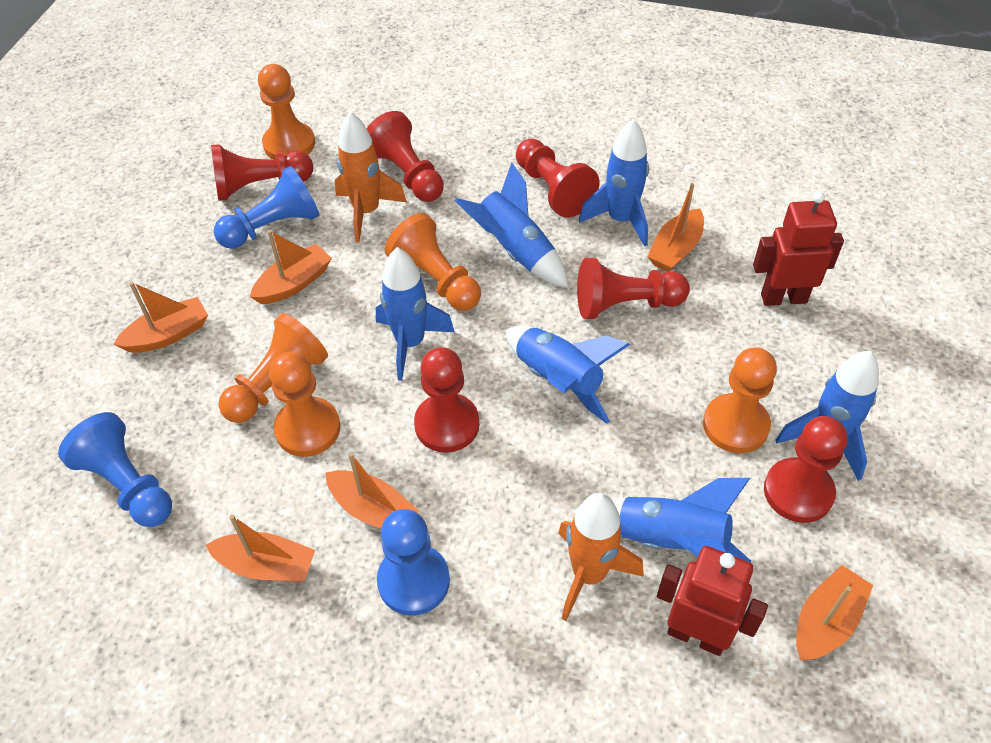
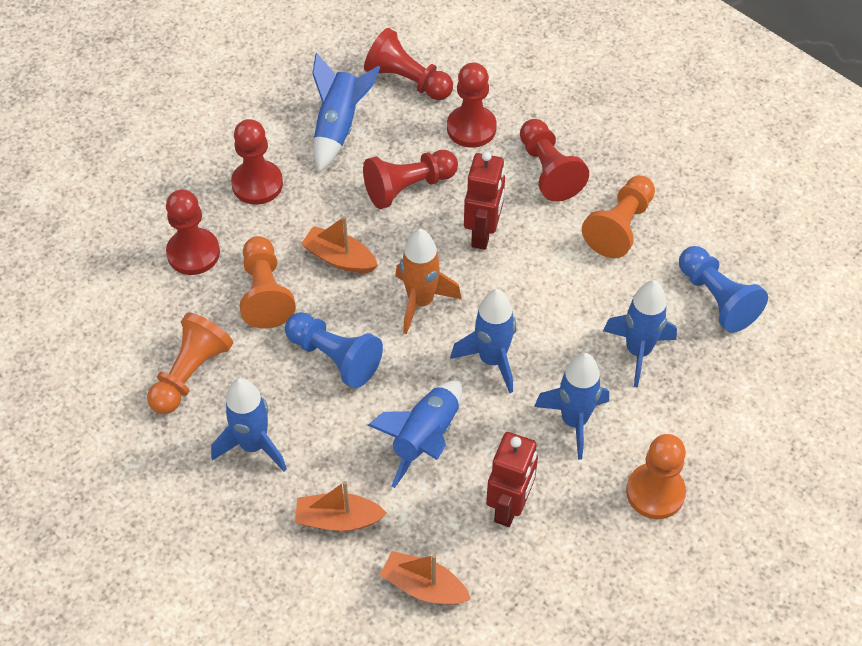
blue pawn: 3 -> 2
orange boat: 6 -> 3
orange pawn: 5 -> 4
orange rocket: 2 -> 1

